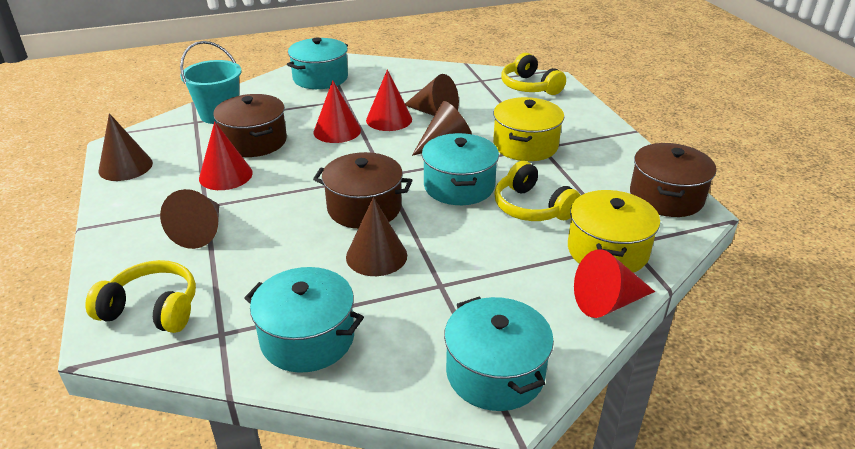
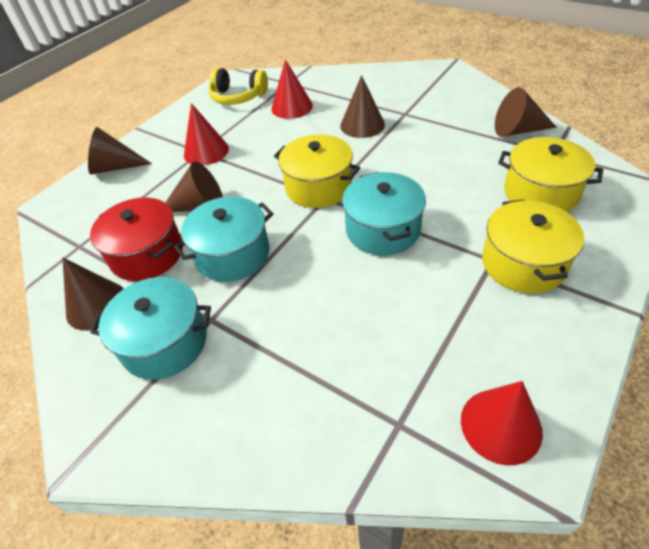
brown pot: 3 -> 0
red cone: 4 -> 3
red pot: 0 -> 1
turquoise bucket: 1 -> 0
turquoise pot: 4 -> 3
yellow headphones: 3 -> 1
yellow pot: 2 -> 3

